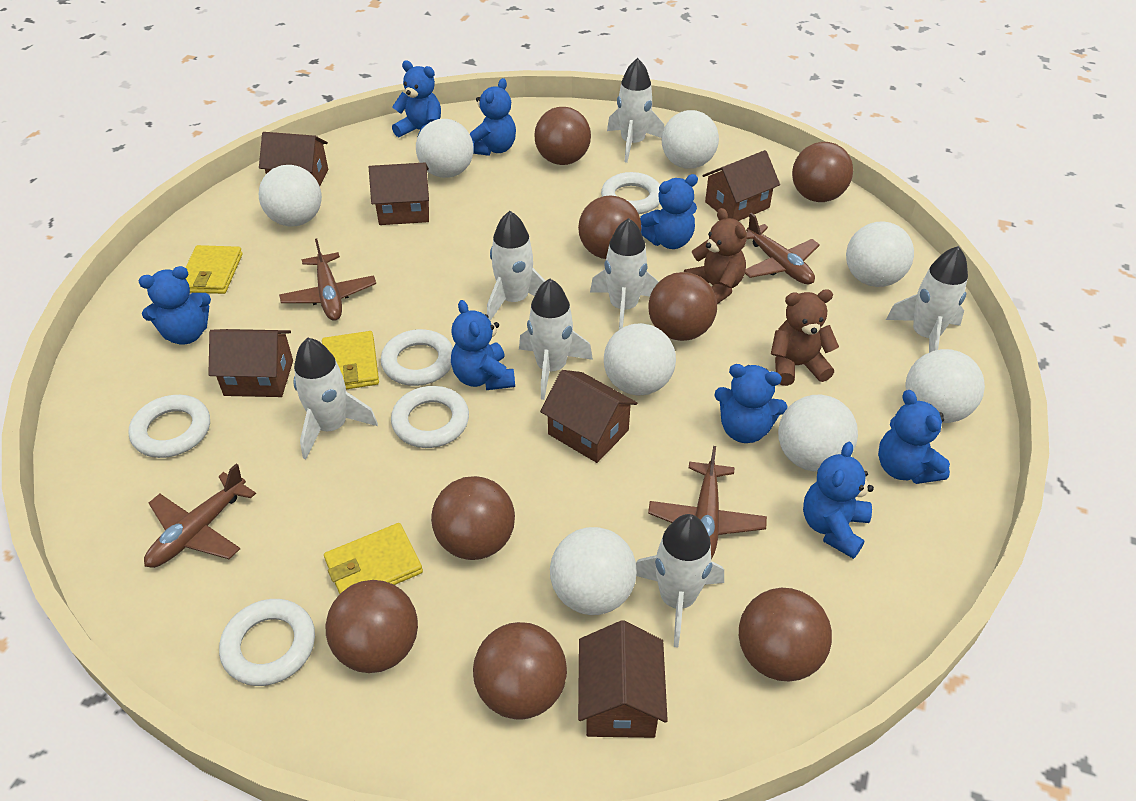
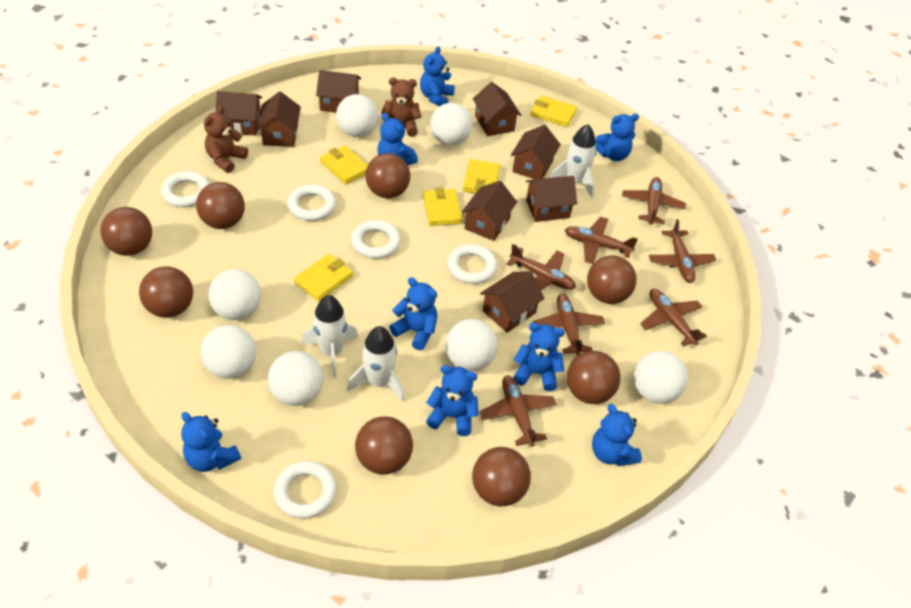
brown house: 6 -> 8
brown plane: 4 -> 7
white ball: 8 -> 7
white rocket: 7 -> 3
yellow wallet: 3 -> 5

